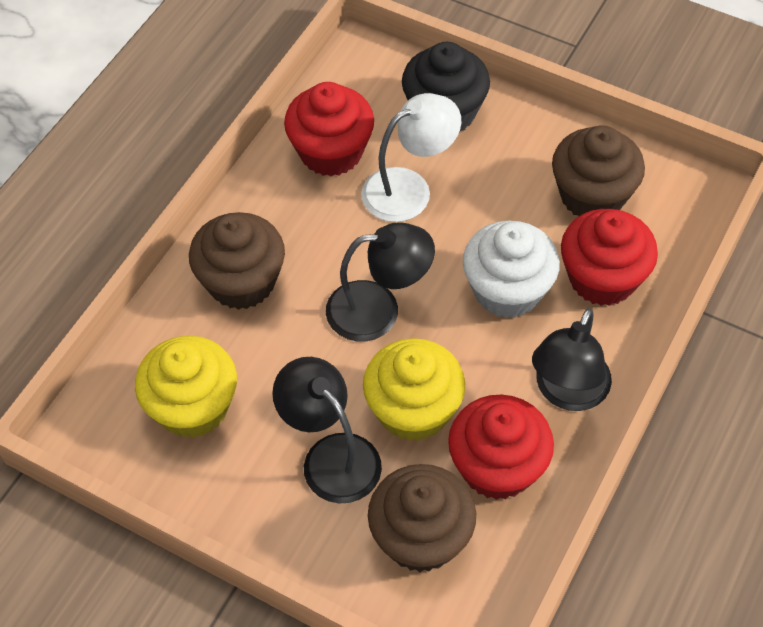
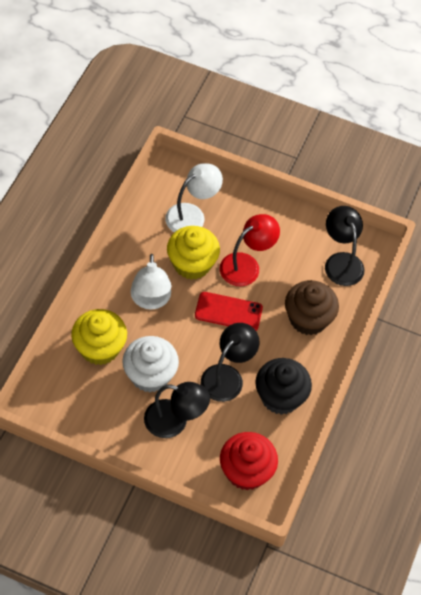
brown cupcake: 3 -> 1
red cupcake: 3 -> 1
red lamp: 0 -> 1
red phone: 0 -> 1
white lamp: 1 -> 2

